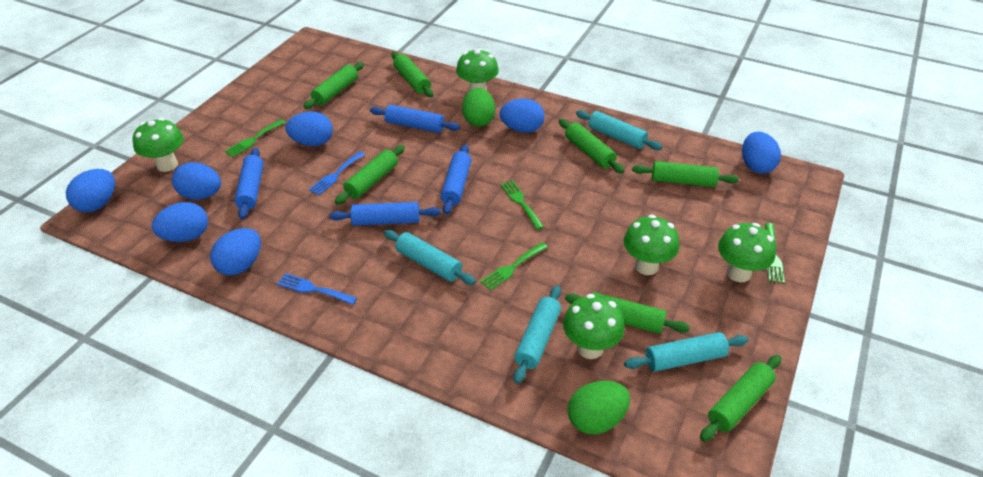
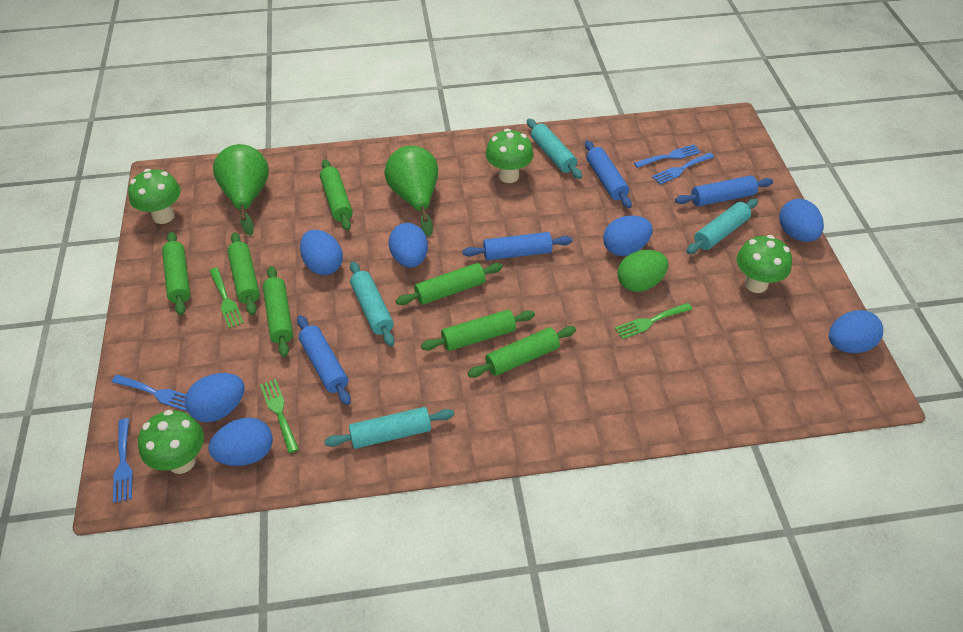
blue fork: 2 -> 4
green egg: 2 -> 1
green fork: 4 -> 3
green mushroom: 5 -> 4
green pear: 0 -> 2

